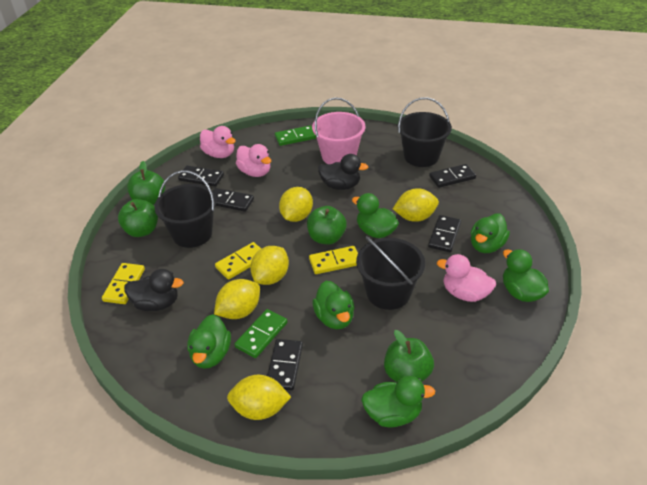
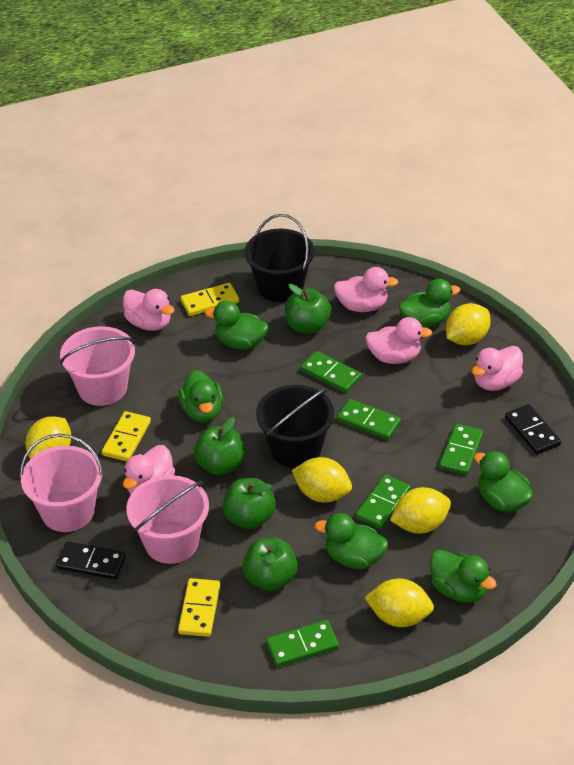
black bucket: 3 -> 2
black domino: 5 -> 2
black duck: 2 -> 0
green domino: 2 -> 5
pink bucket: 1 -> 3
pink duck: 3 -> 5

